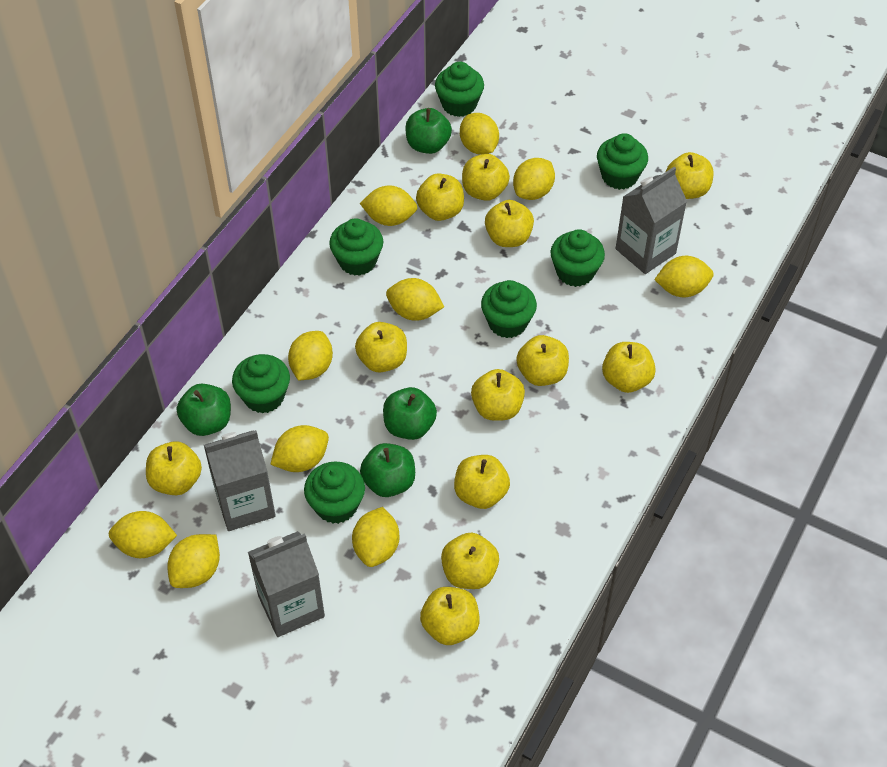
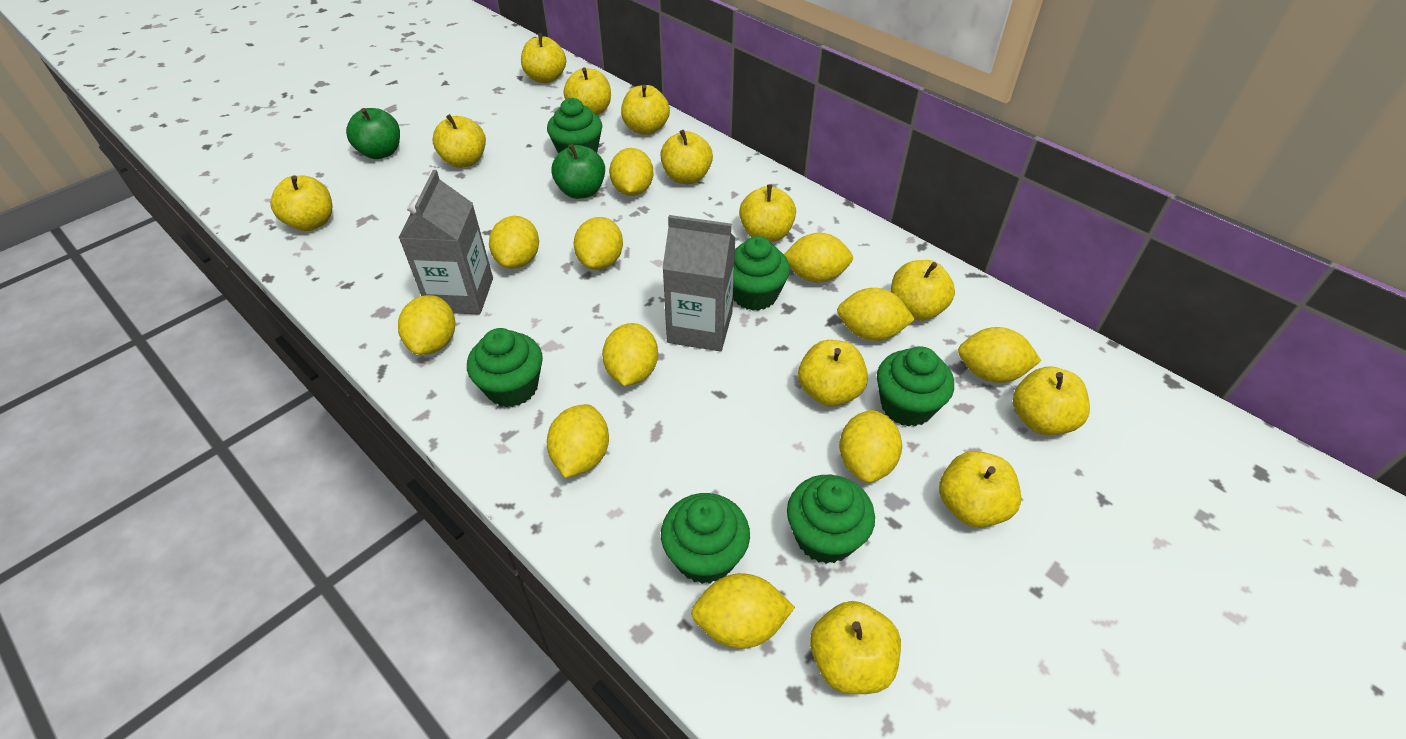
green apple: 4 -> 2
green cupcake: 7 -> 6
grey carton: 3 -> 2
yellow lemon: 10 -> 11

